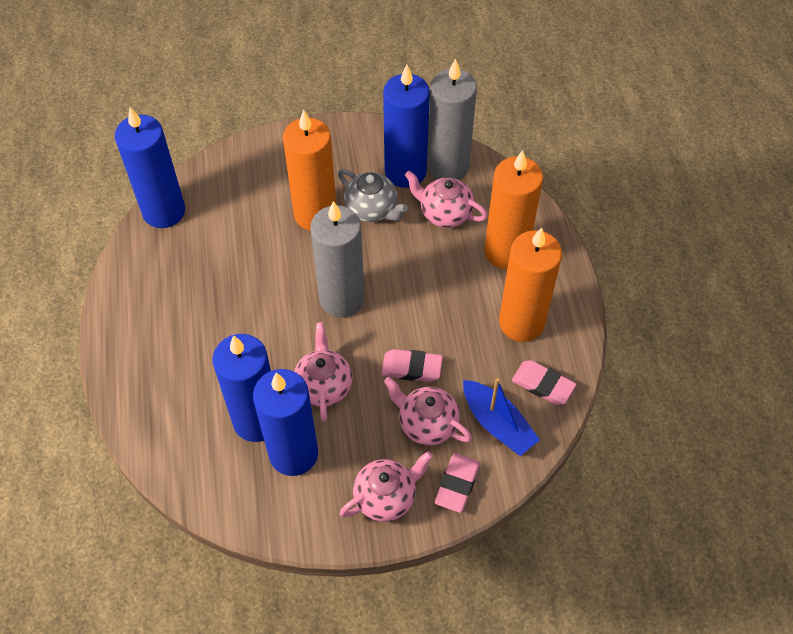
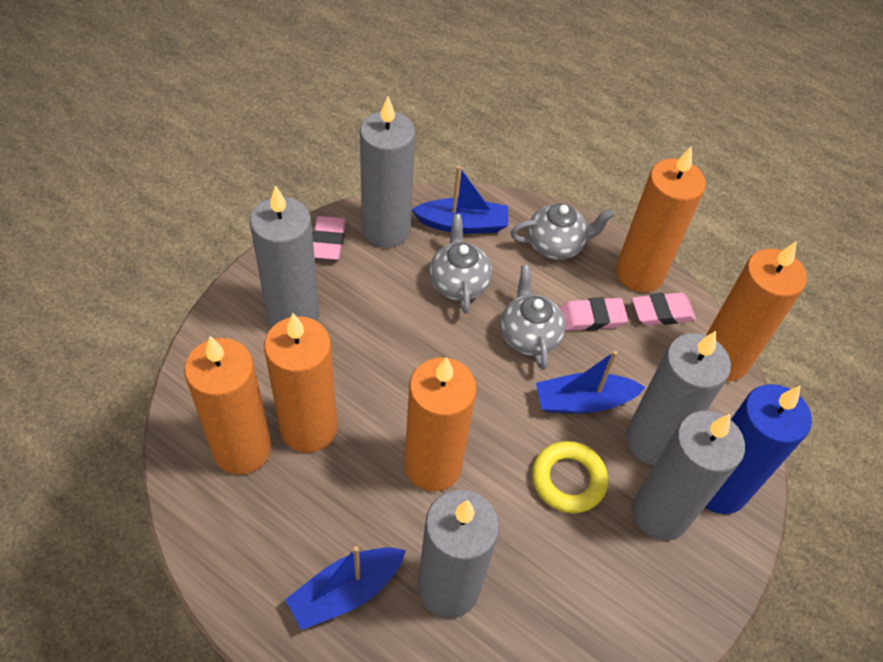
blue boat: 1 -> 3
blue candle: 4 -> 1
grey candle: 2 -> 5
grey teapot: 1 -> 3
orange candle: 3 -> 5
pink teapot: 4 -> 0
yellow ring: 0 -> 1

